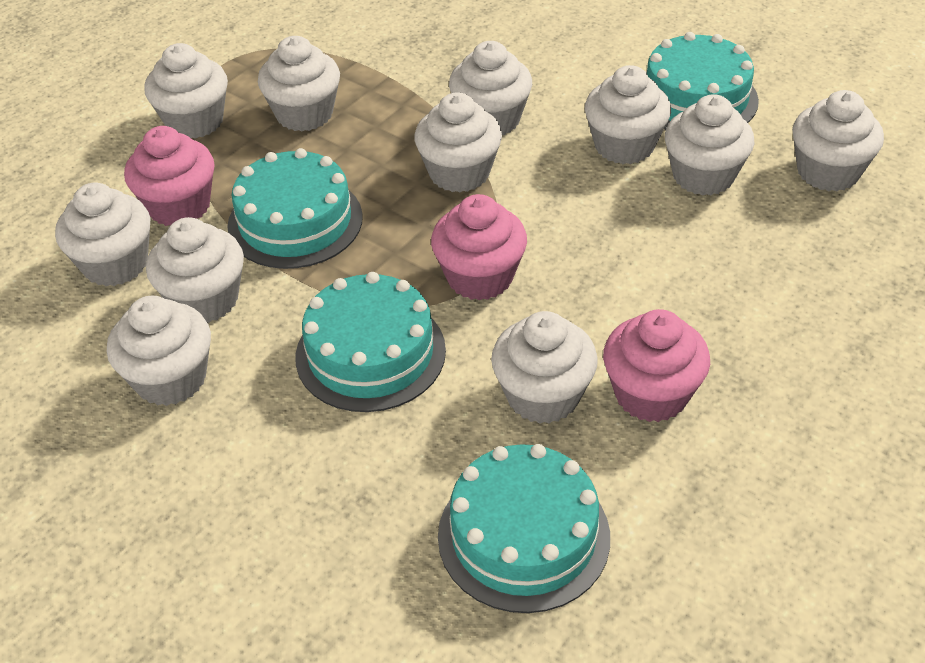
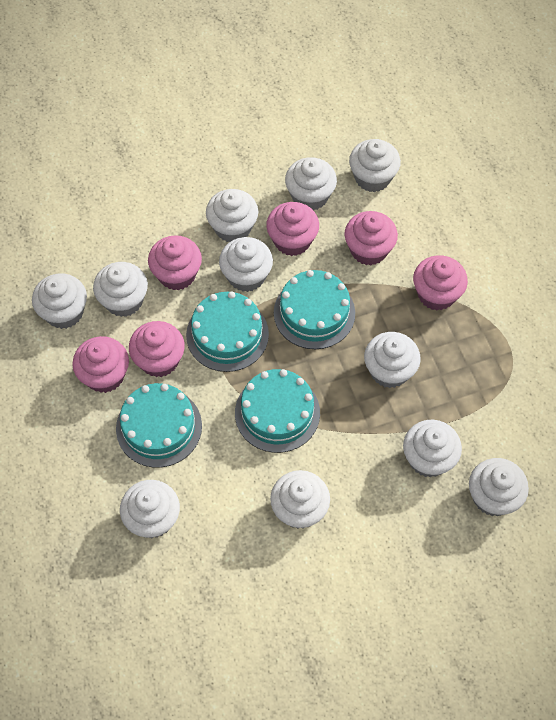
pink cupcake: 3 -> 6

